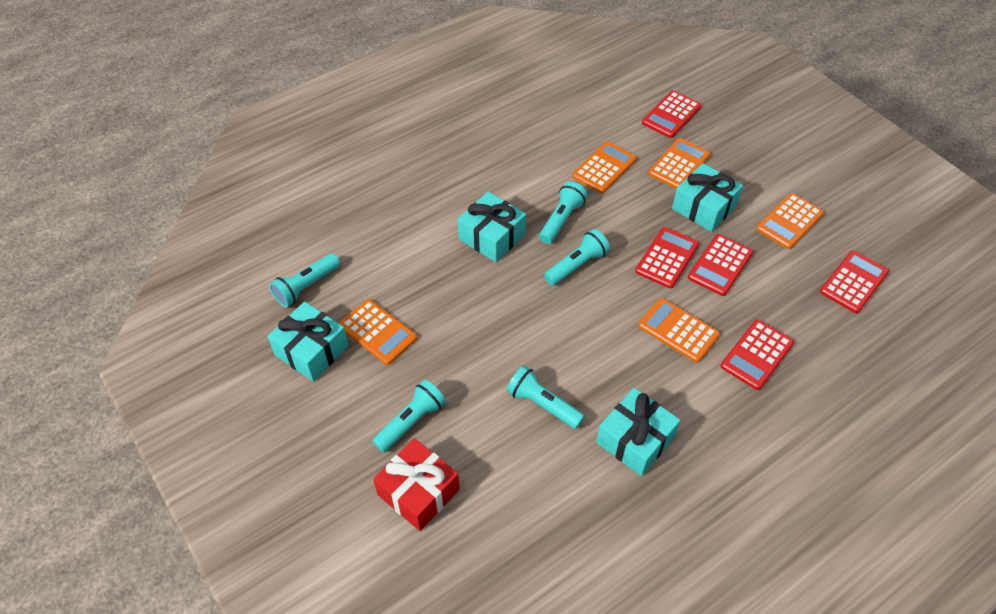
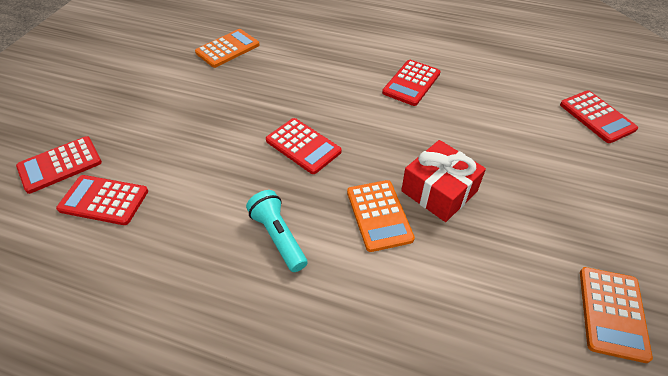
orange calculator: 5 -> 3
turquoise flashlight: 5 -> 1
turquoise gift: 4 -> 0

